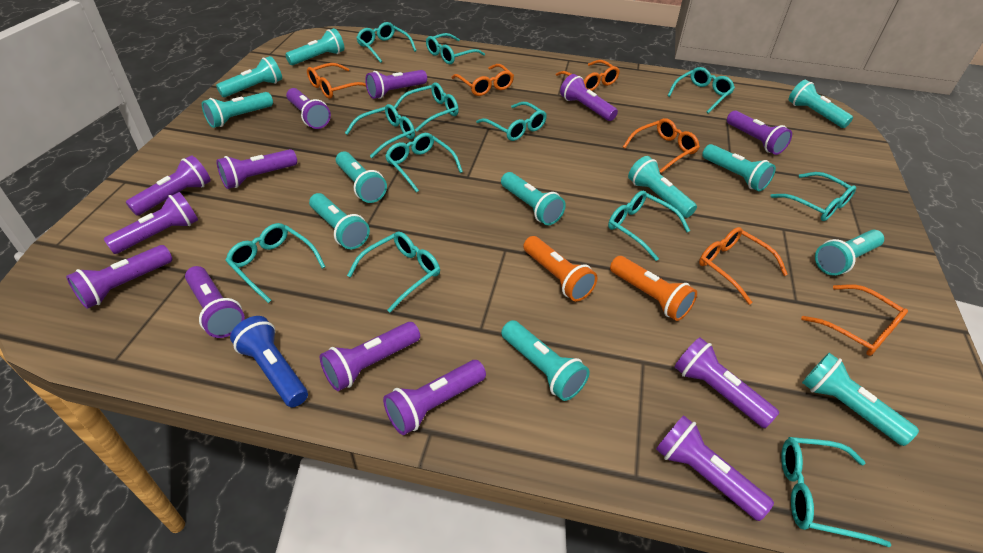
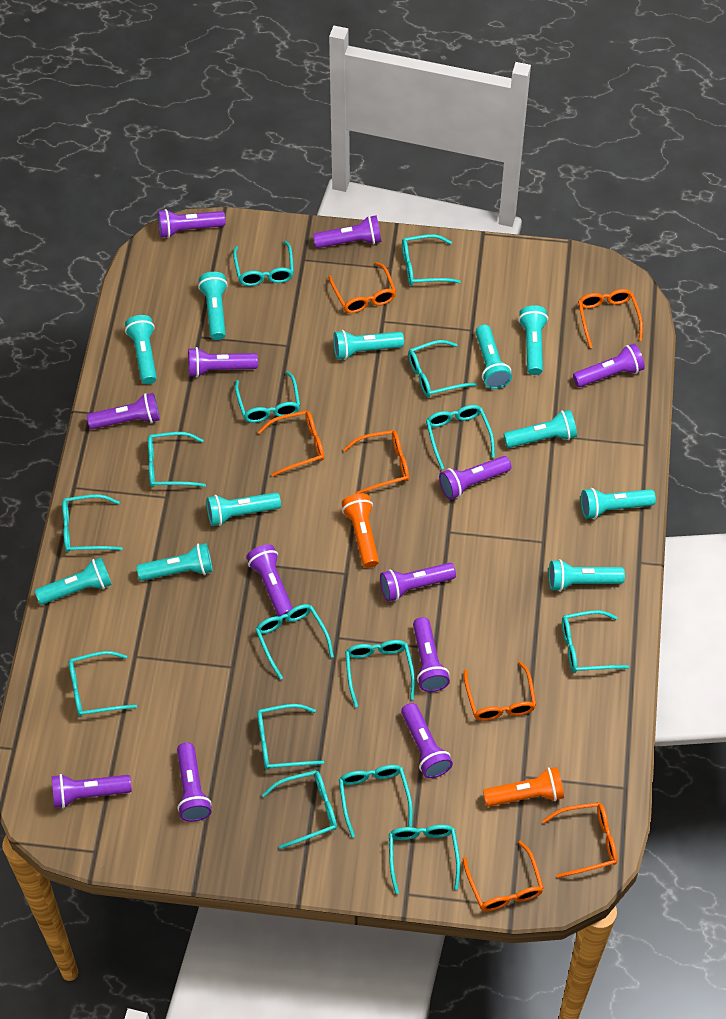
blue flashlight: 1 -> 0
orange glasses: 6 -> 7
purple flashlight: 13 -> 12
turquoise flashlight: 12 -> 11
turquoise glasses: 12 -> 15

